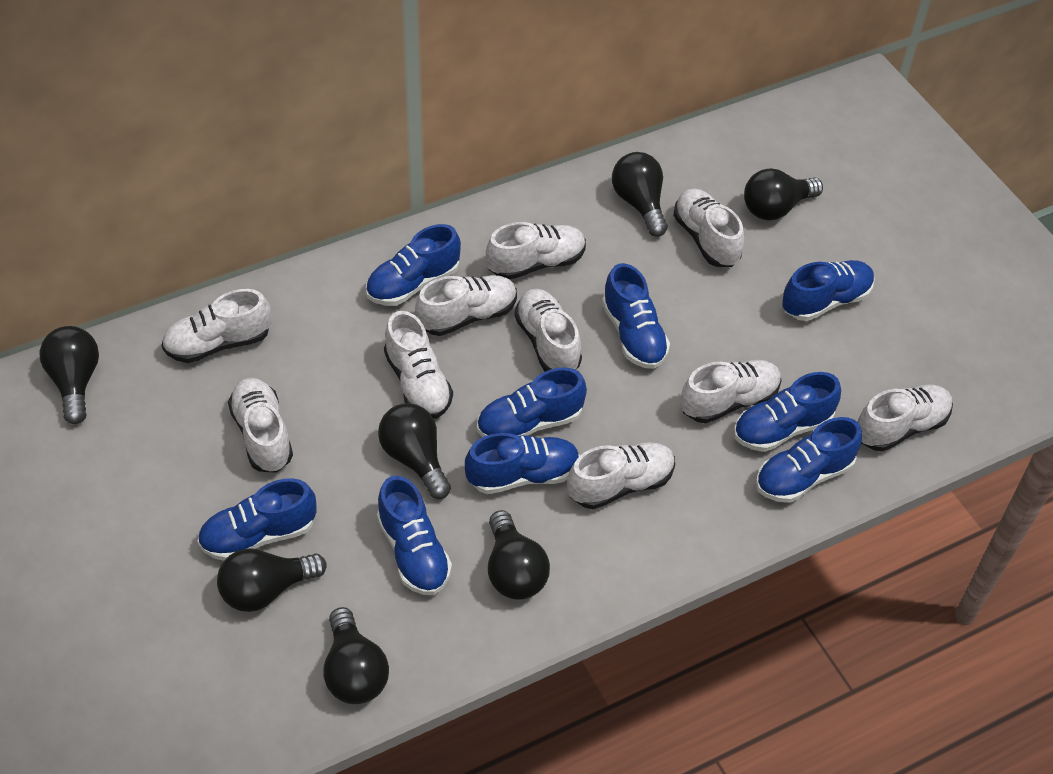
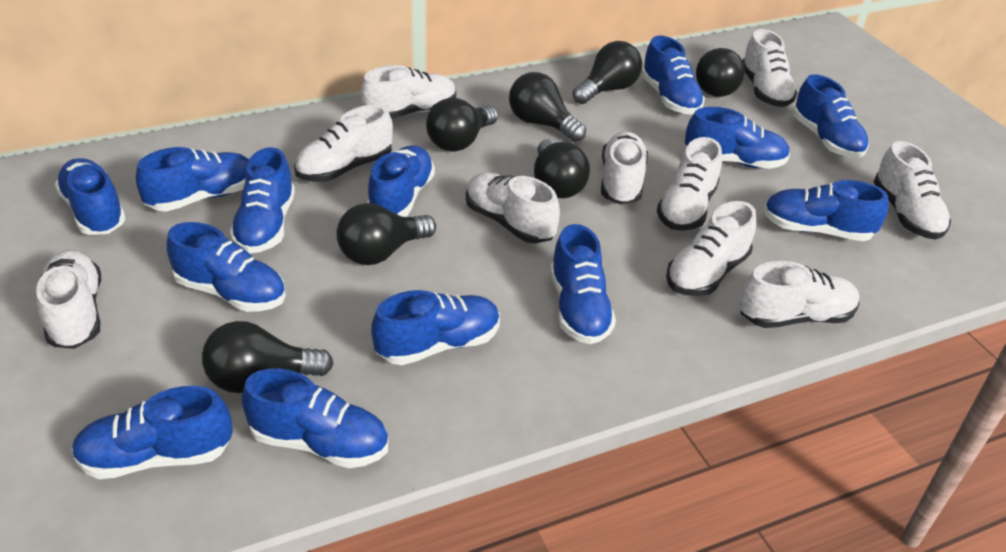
blue shoe: 9 -> 13

